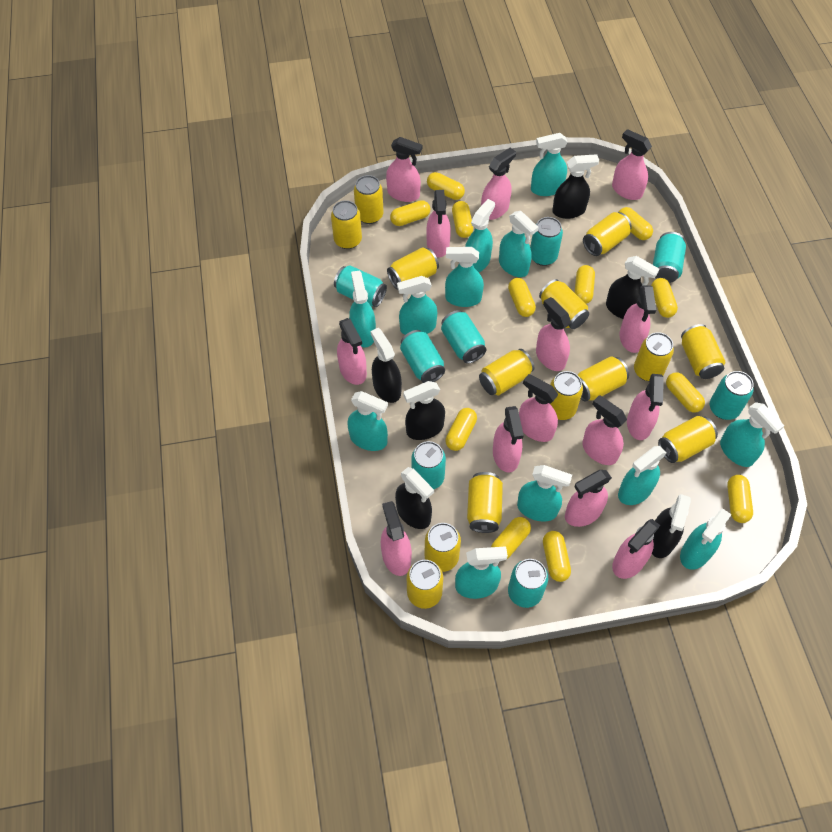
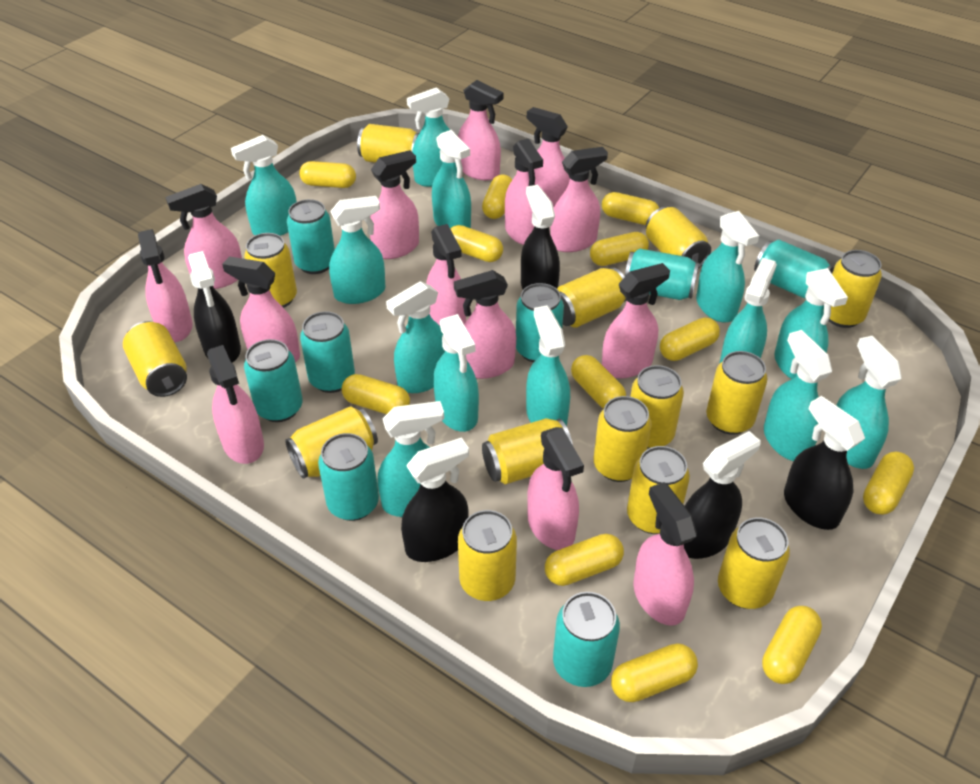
black spray bottle: 6 -> 5
turquoise spray bottle: 12 -> 13

